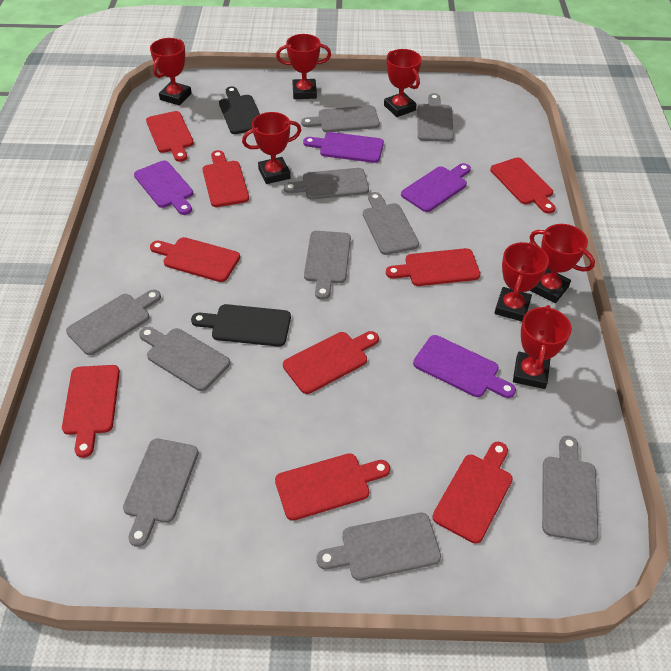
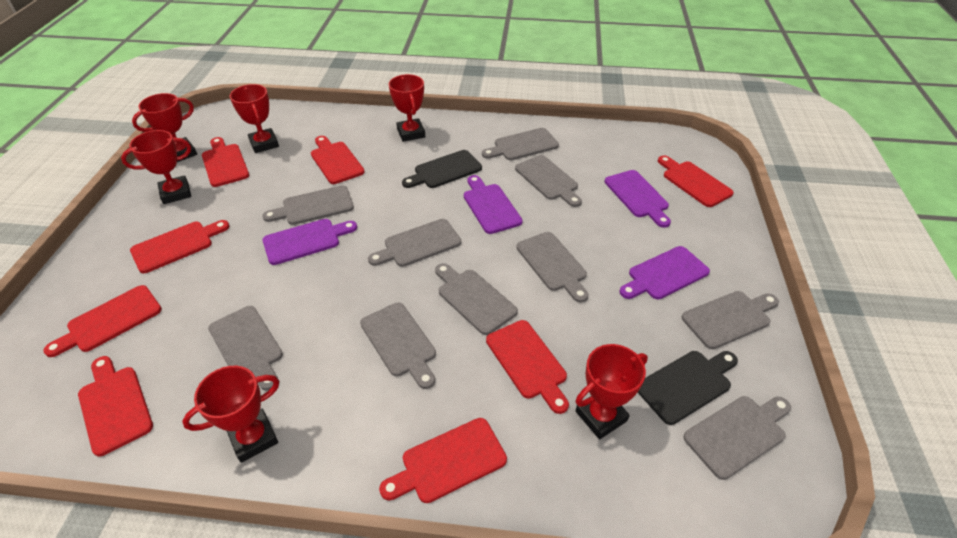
red cutting board: 9 -> 8
red trophy: 7 -> 6

